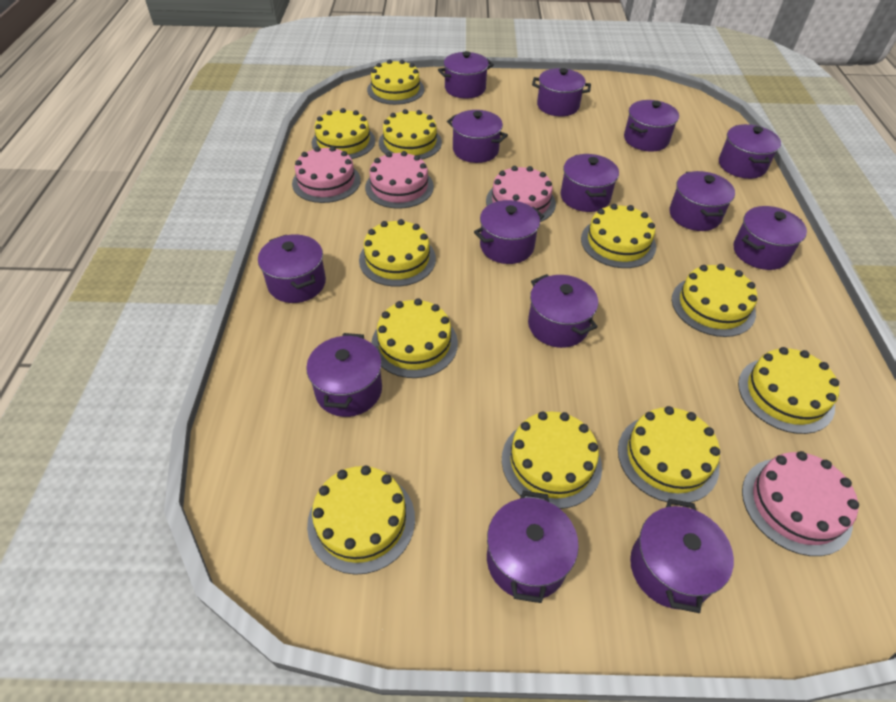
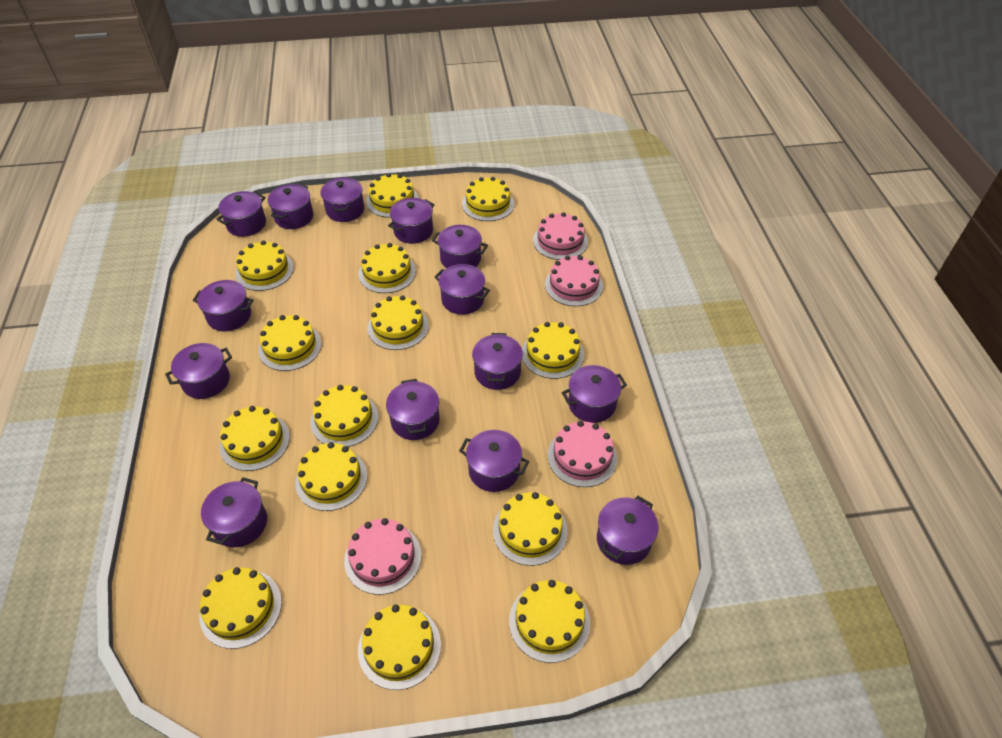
yellow cake: 11 -> 14

